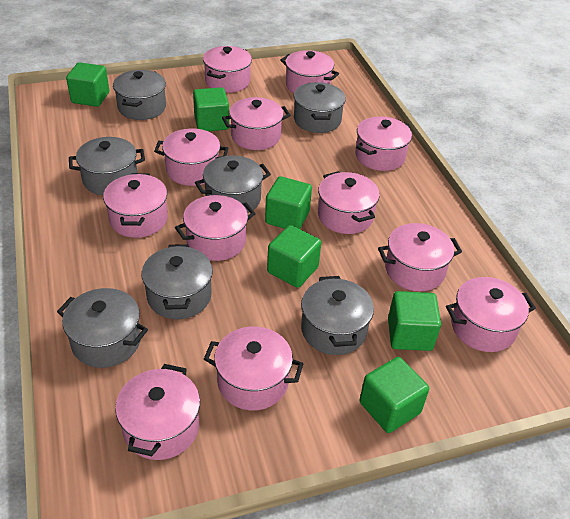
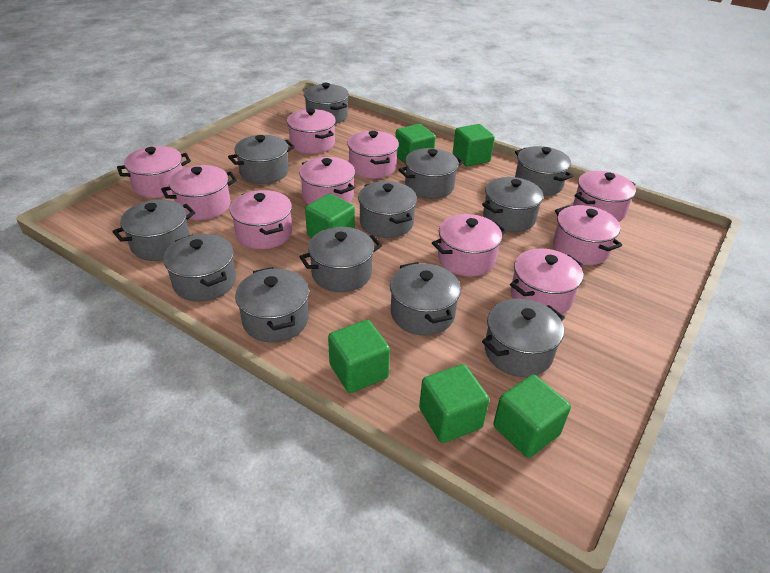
grey pot: 7 -> 12
pink pot: 12 -> 10

